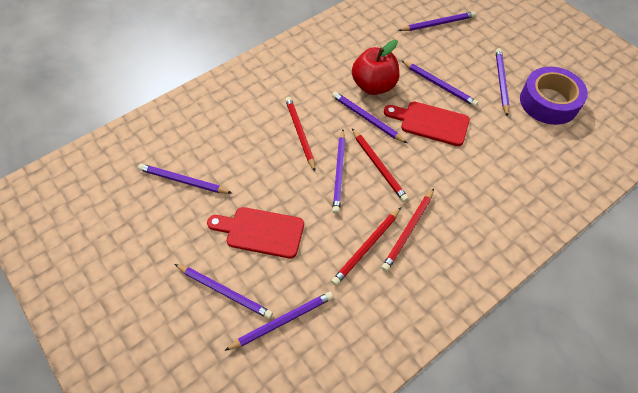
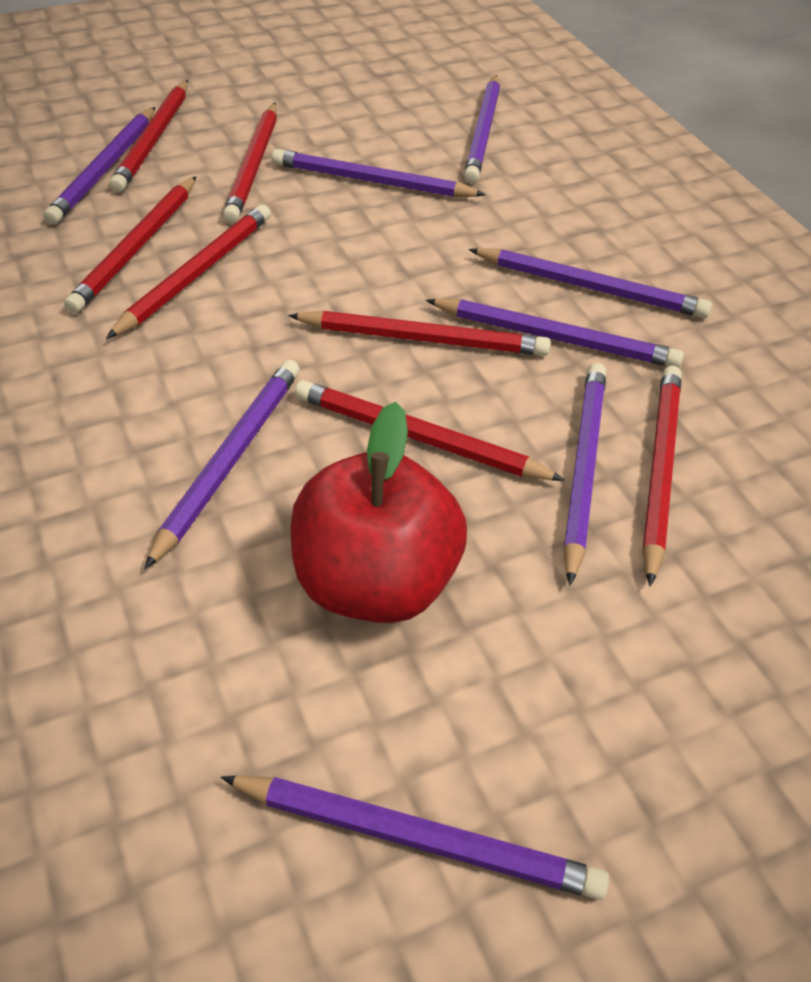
purple tape: 1 -> 0
red cutting board: 2 -> 0
red pencil: 4 -> 7

